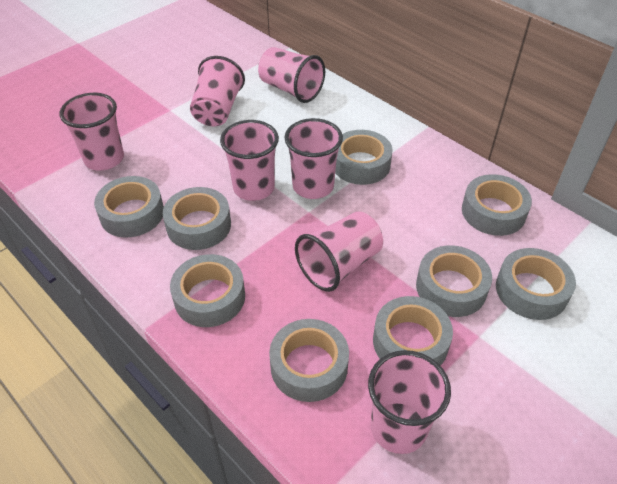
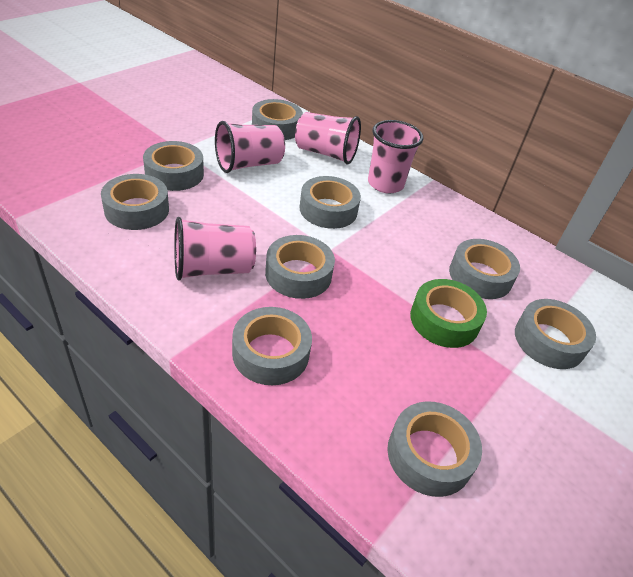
green tape: 0 -> 1
pink cup: 7 -> 4

